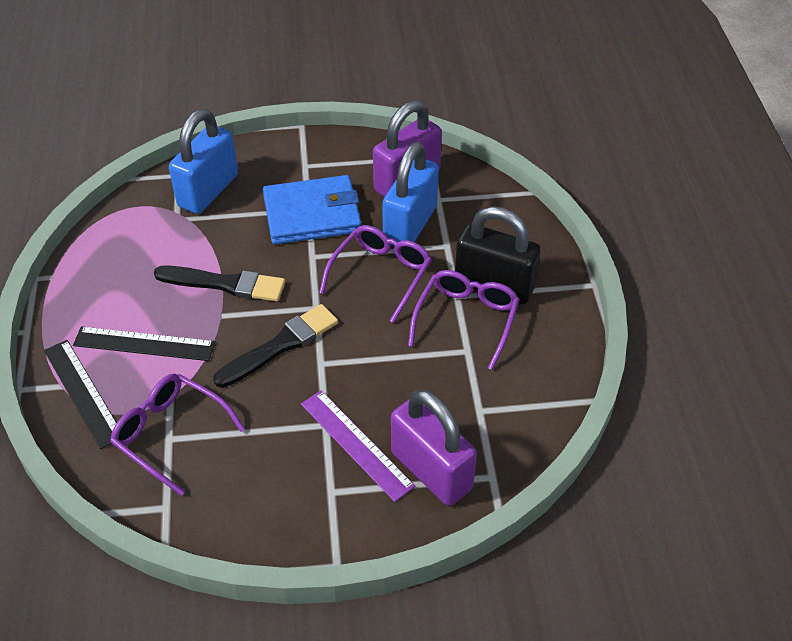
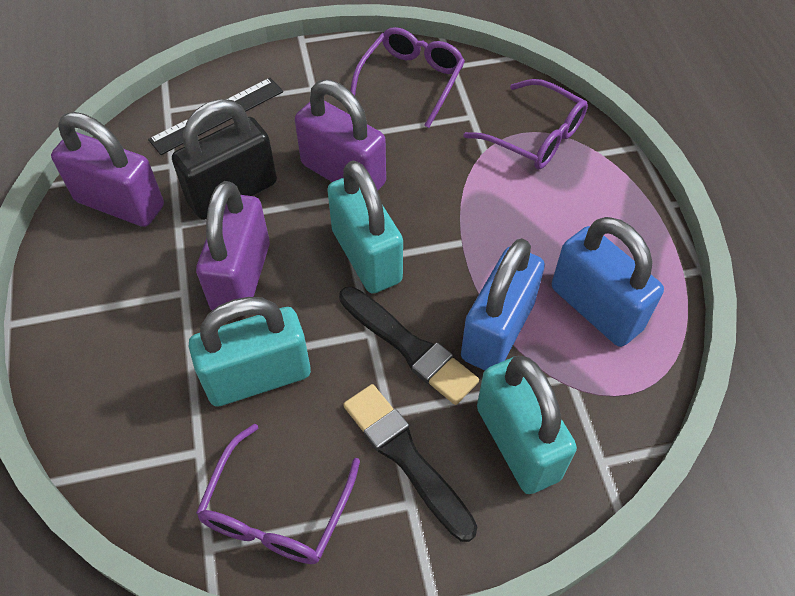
black ruler: 2 -> 1
blue wallet: 1 -> 0
purple padlock: 2 -> 3
purple ruler: 1 -> 0
turquoise padlock: 0 -> 3

